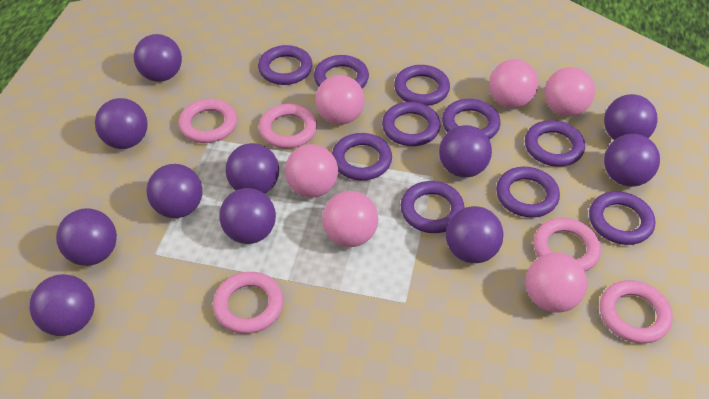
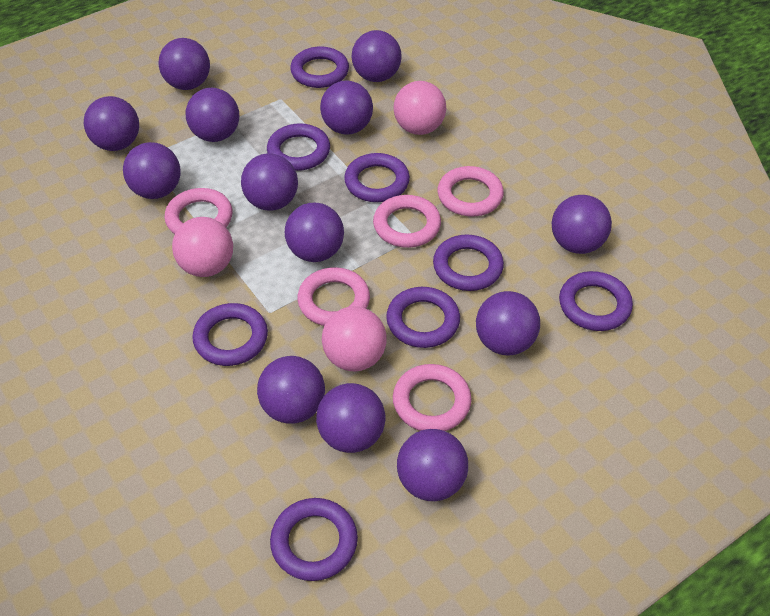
pink ball: 6 -> 3
purple ball: 11 -> 13
purple ring: 10 -> 8

